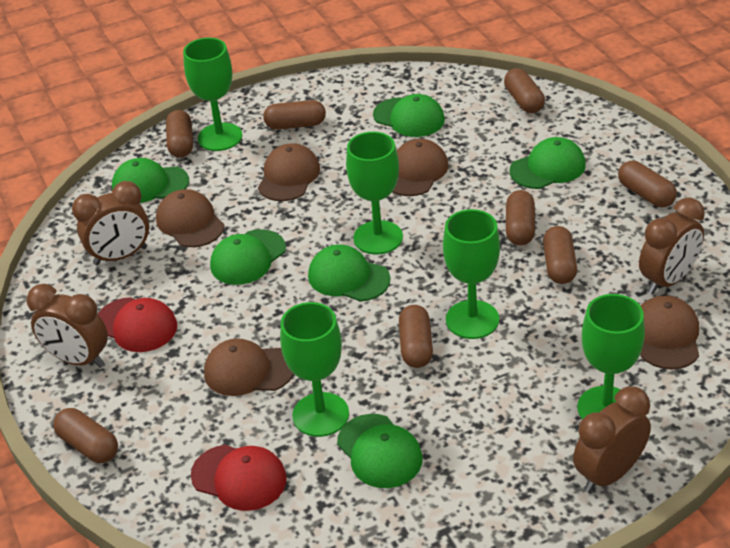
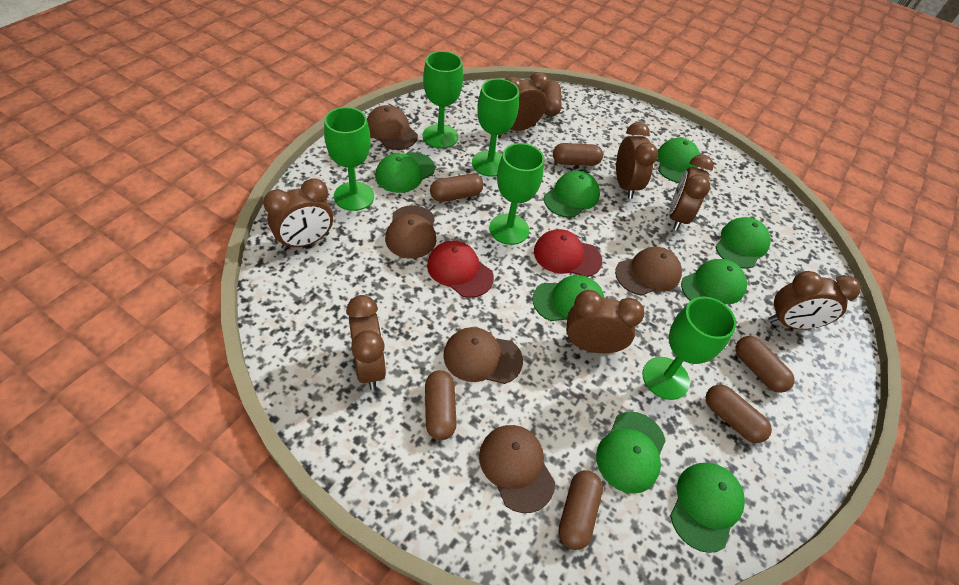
brown capsule: 8 -> 7
brown clock: 4 -> 7
green cap: 6 -> 8

